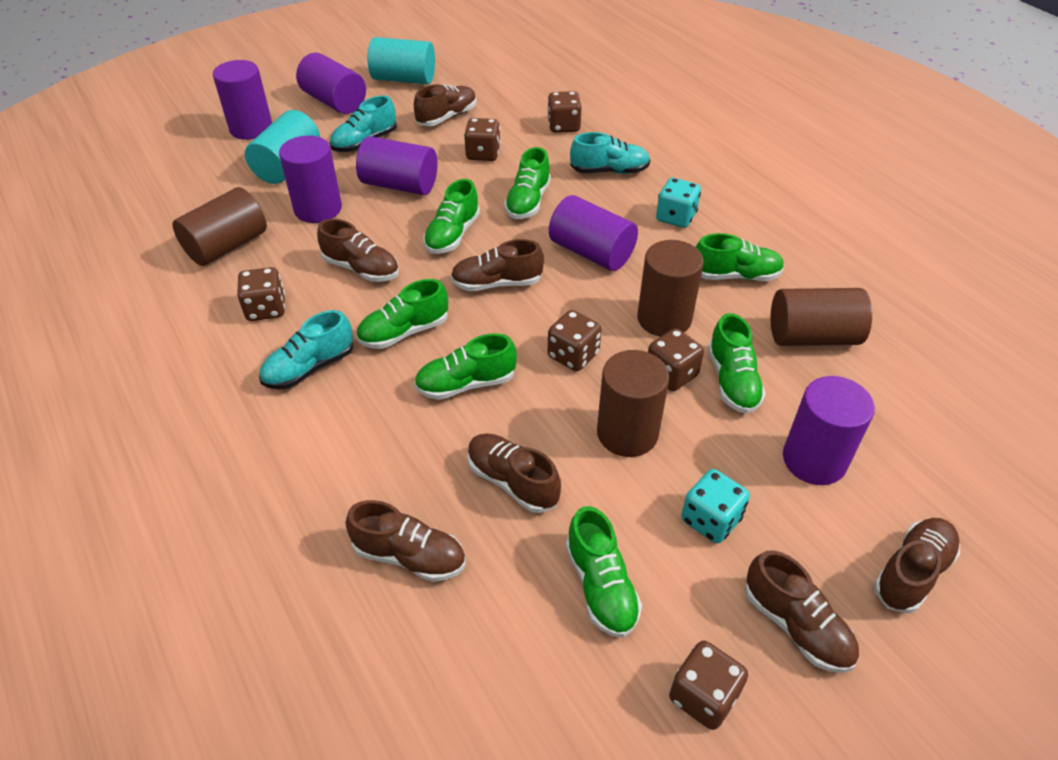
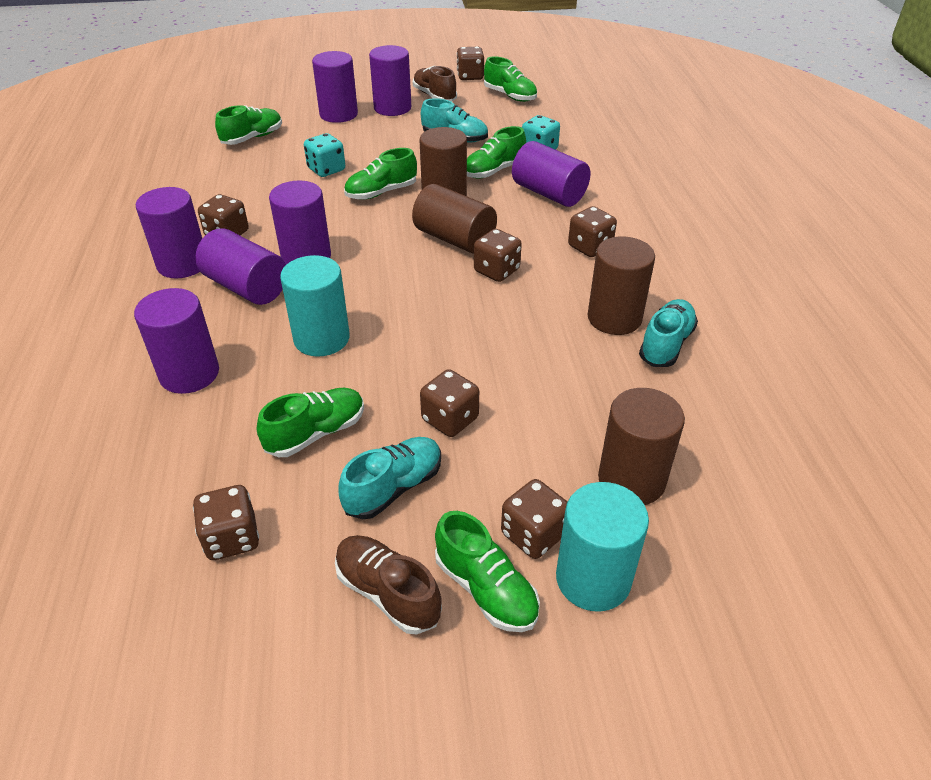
brown dice: 6 -> 7
brown shoe: 7 -> 2
green shoe: 7 -> 6
purple cylinder: 6 -> 7

